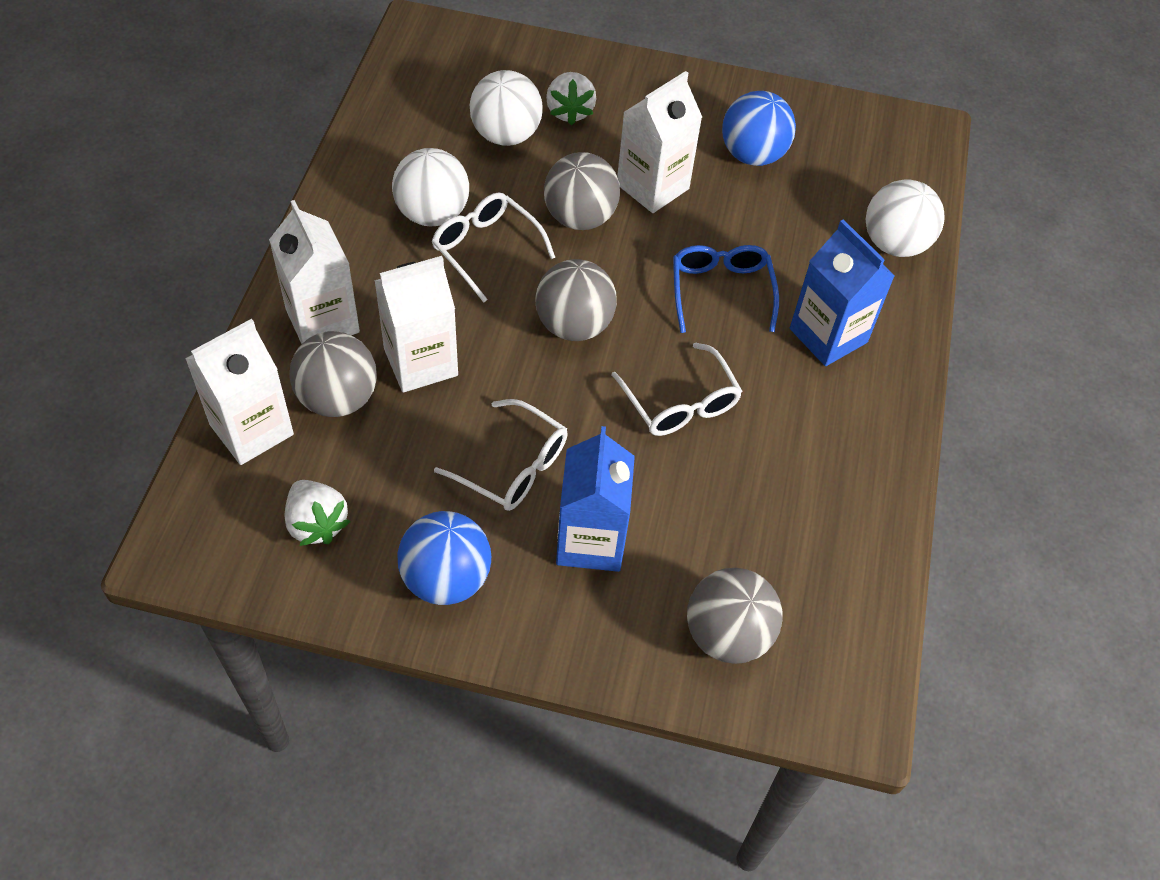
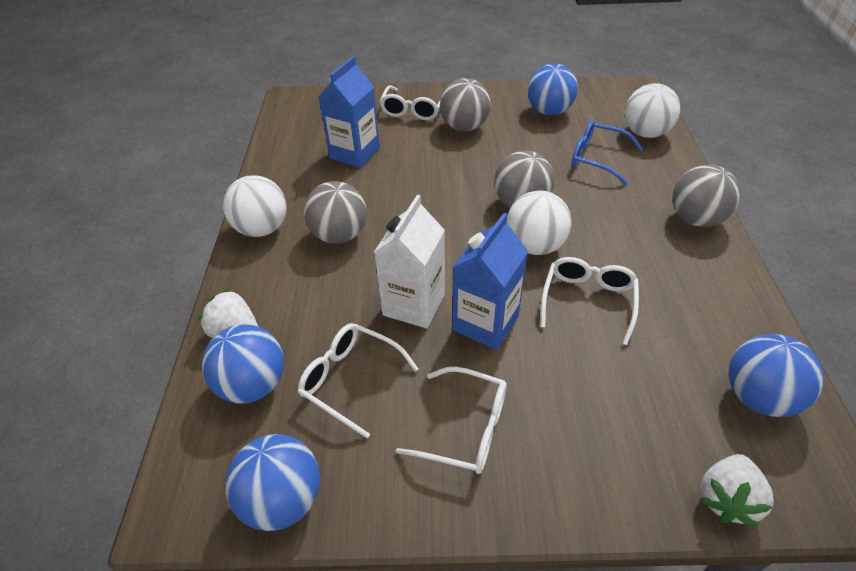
blue ball: 2 -> 4
white carton: 4 -> 1
white glasses: 3 -> 4

